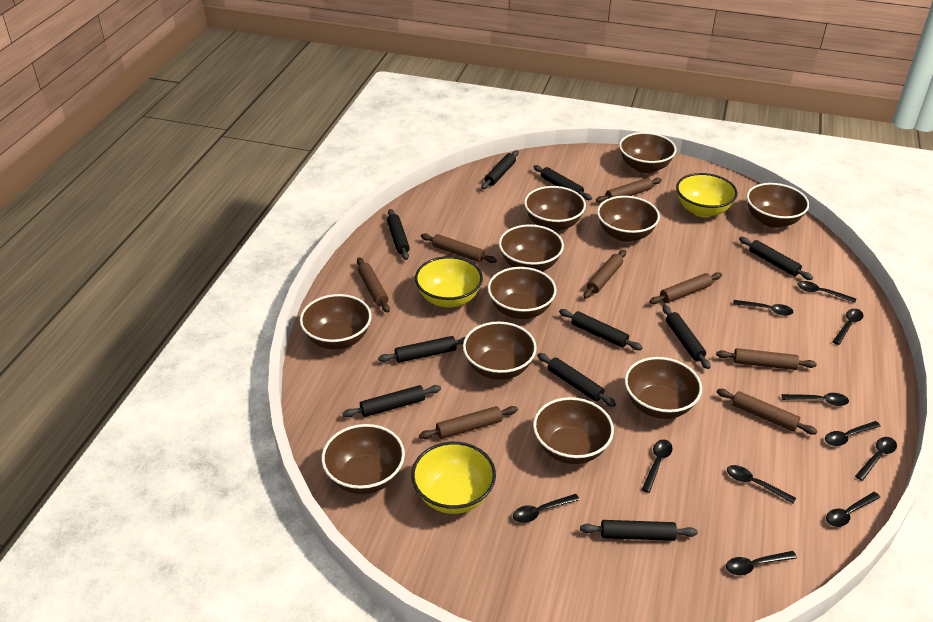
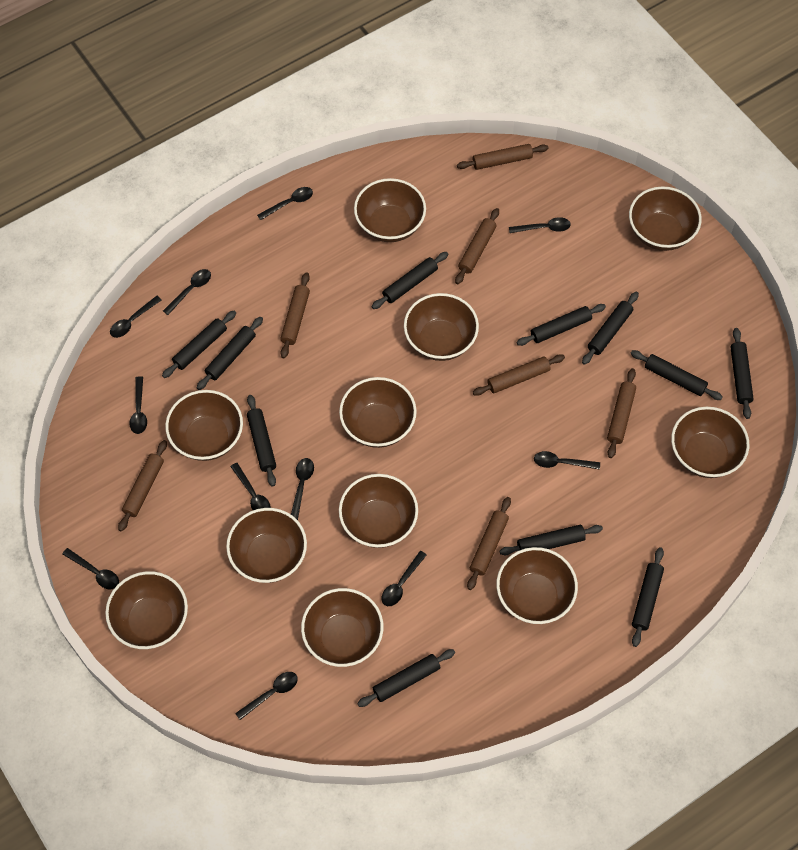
black rolling pin: 10 -> 11
brown rolling pin: 8 -> 7
yellow bowl: 3 -> 0

